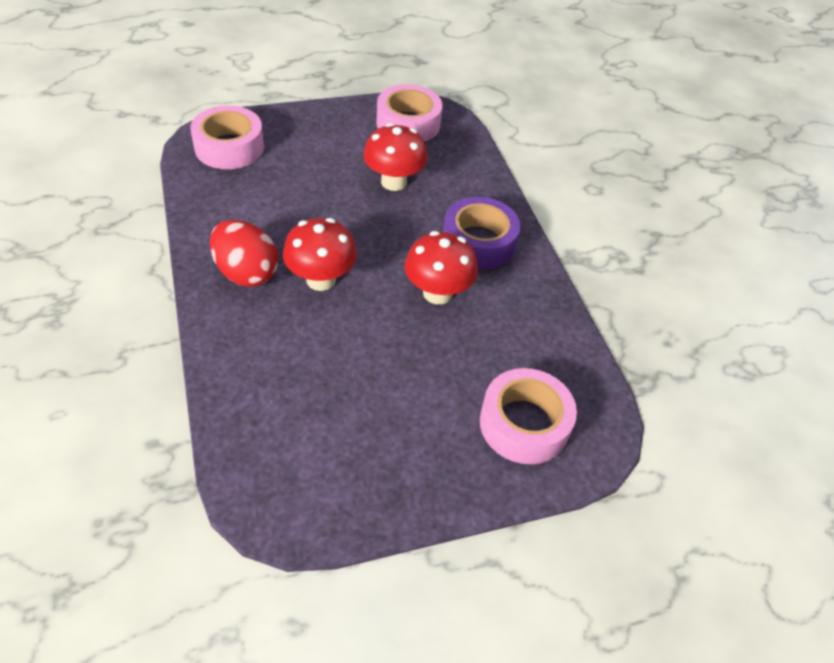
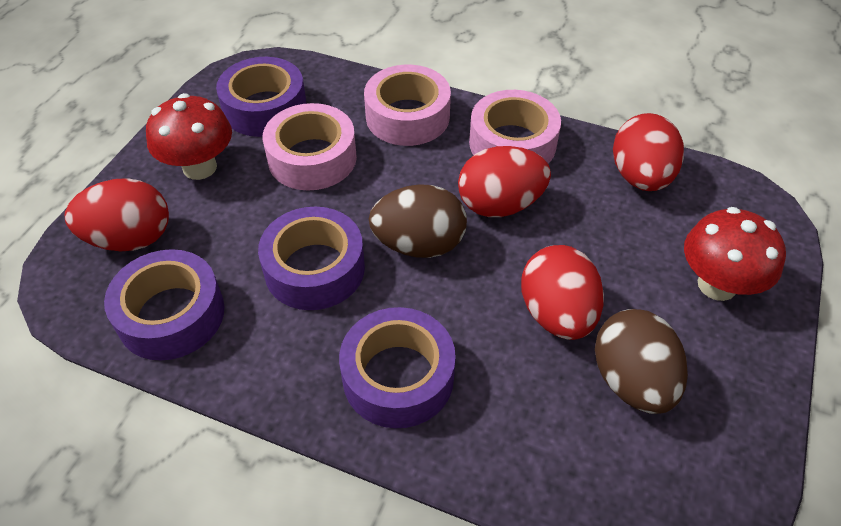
brown egg: 0 -> 2
purple tape: 1 -> 4
red egg: 1 -> 4
red mushroom: 3 -> 2

